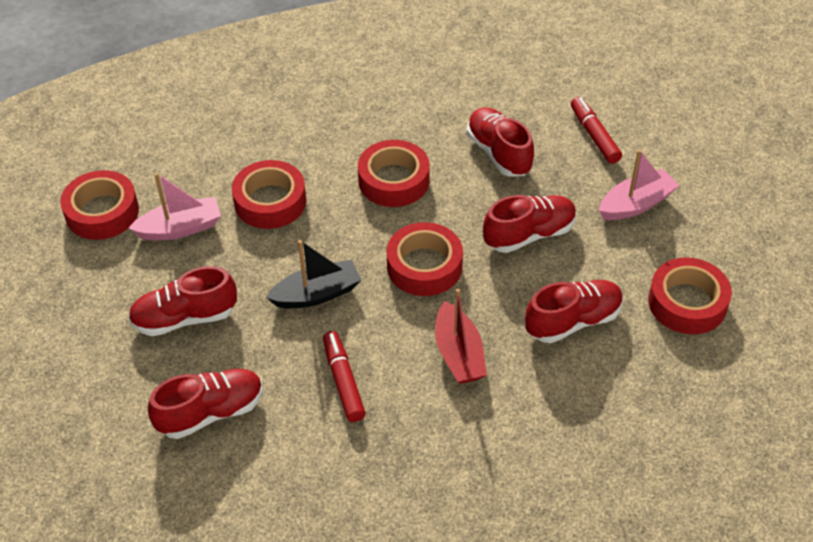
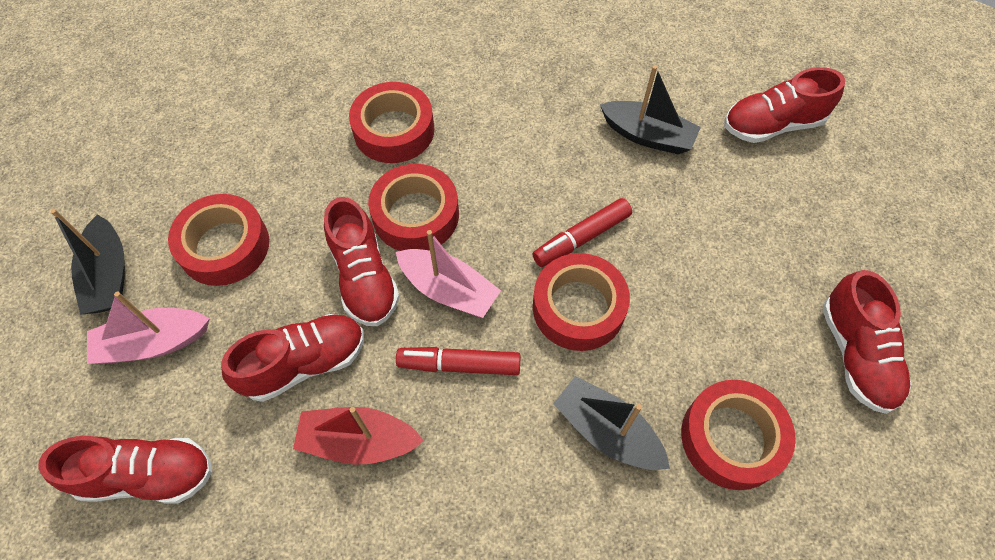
black boat: 1 -> 3

